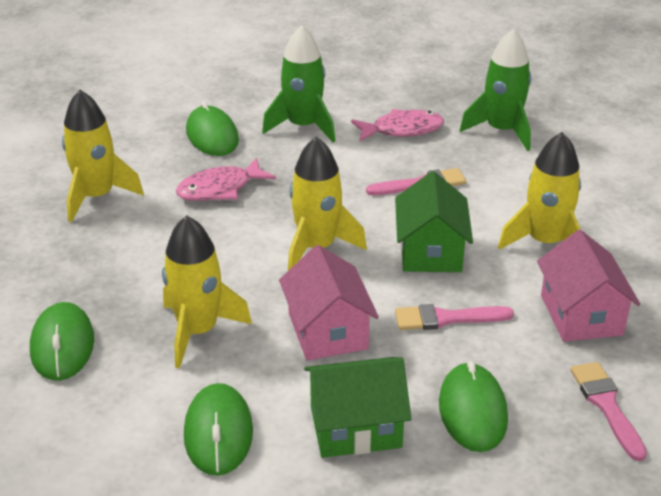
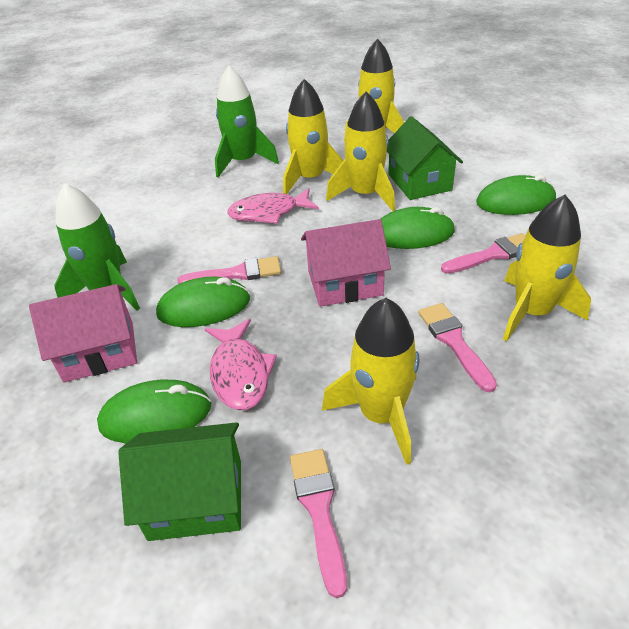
pink brush: 3 -> 4
yellow rocket: 4 -> 5

